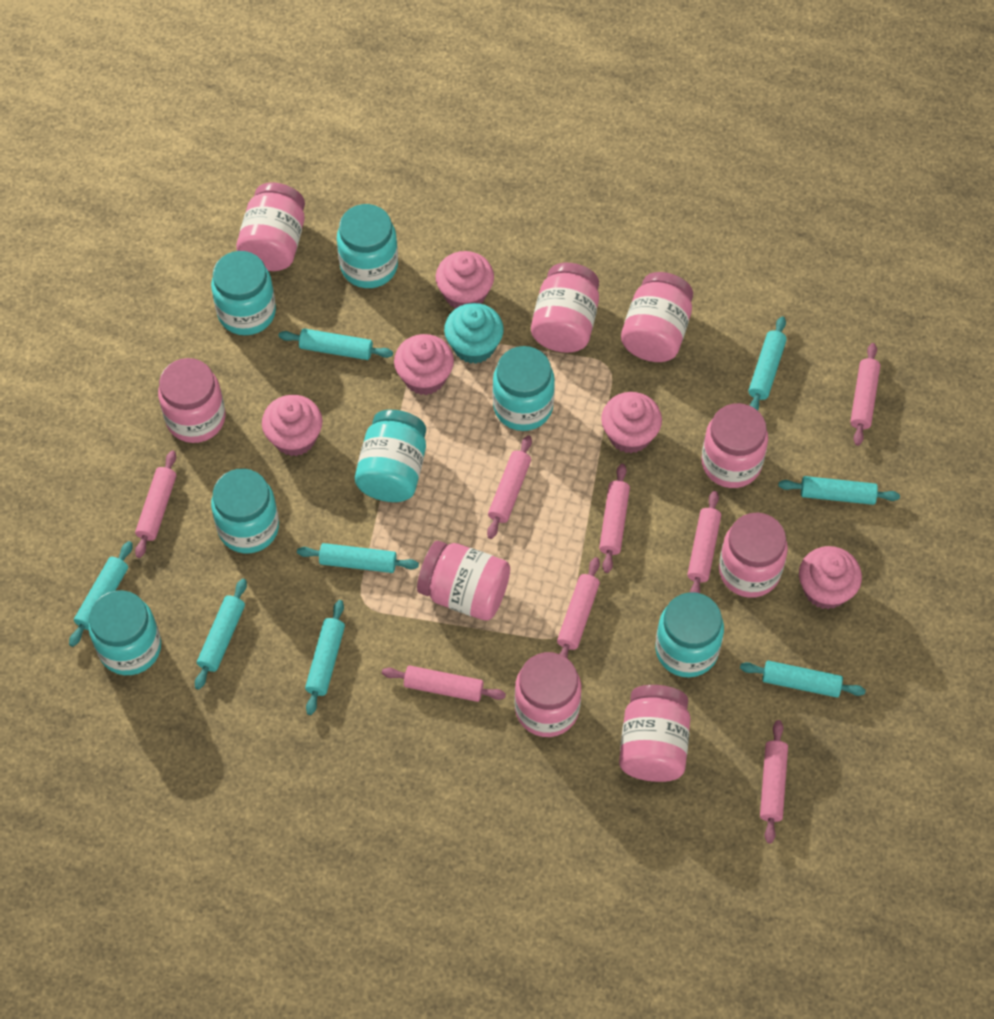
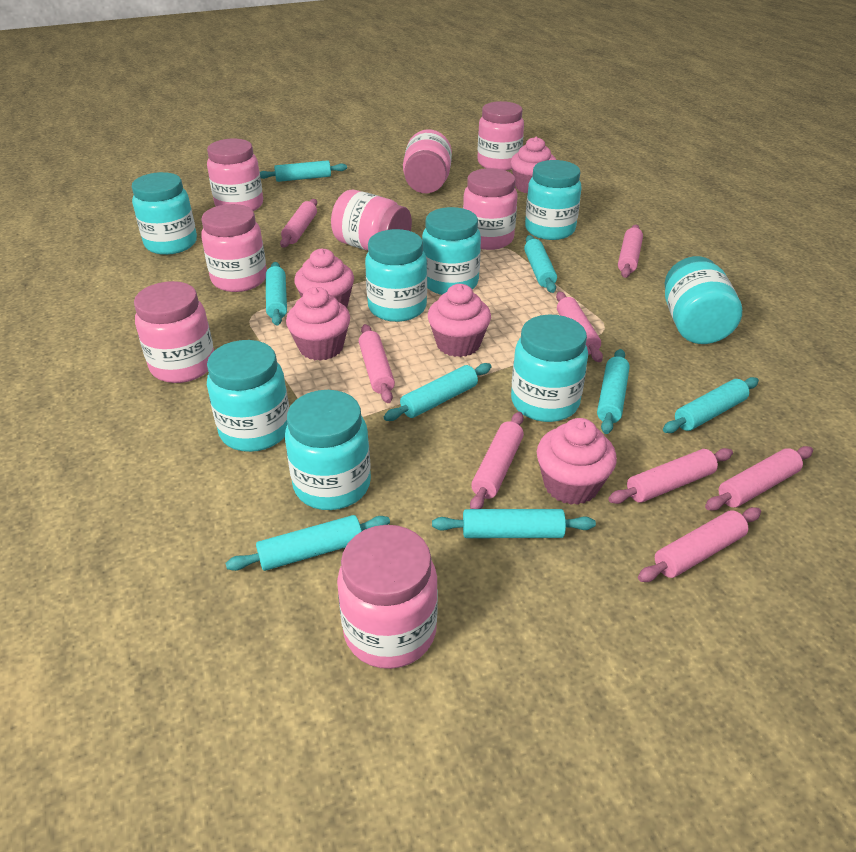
pink jar: 9 -> 8
turquoise cupcake: 1 -> 0
turquoise jar: 7 -> 8

